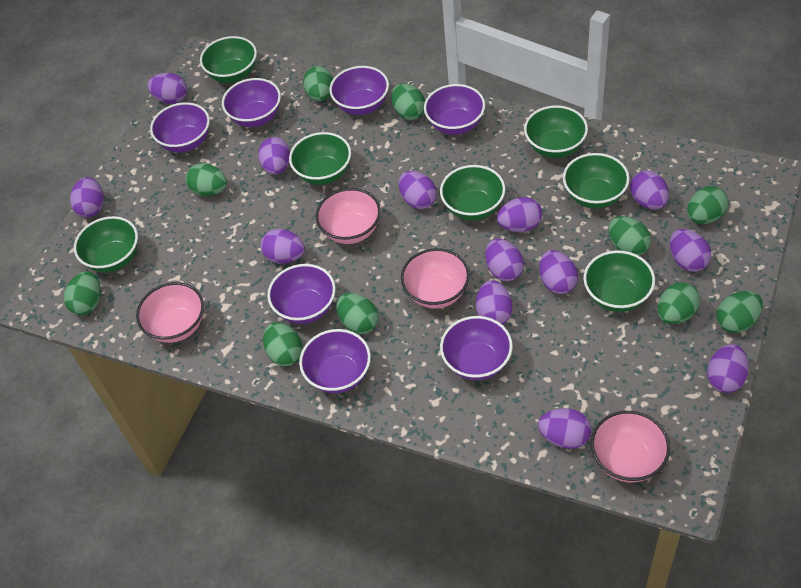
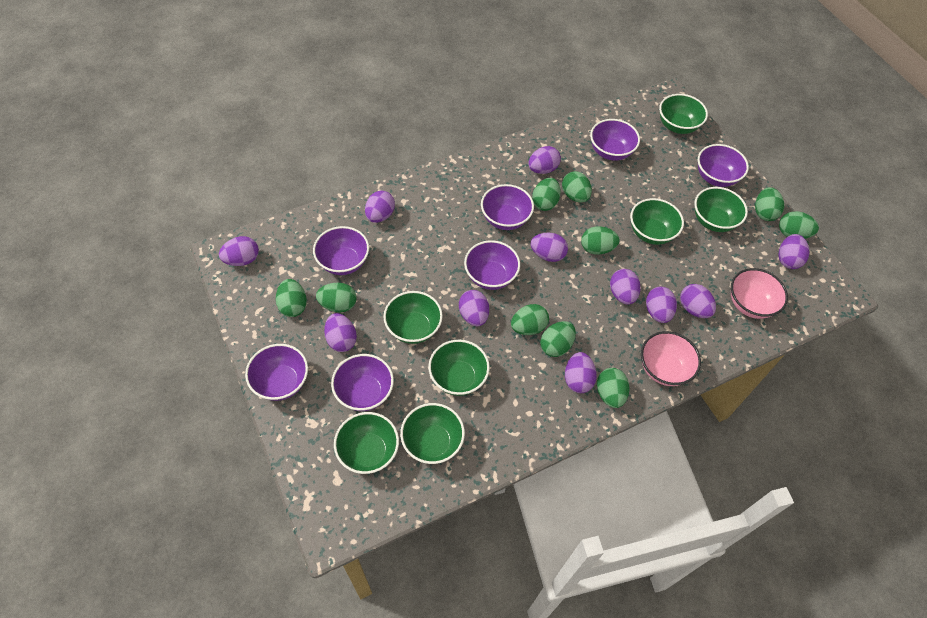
pink bowl: 4 -> 2
purple egg: 13 -> 11

